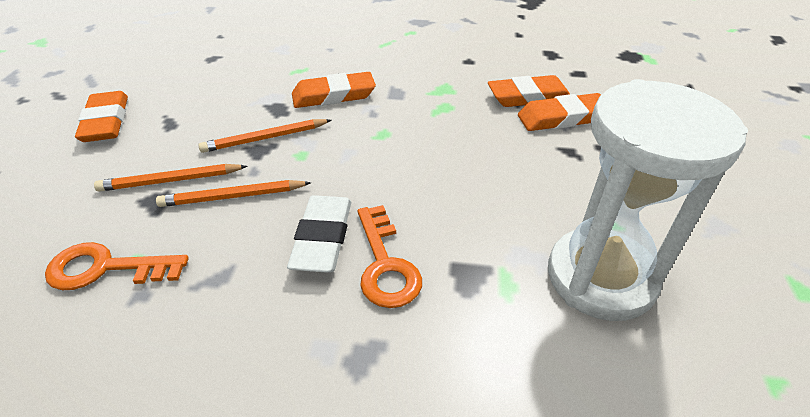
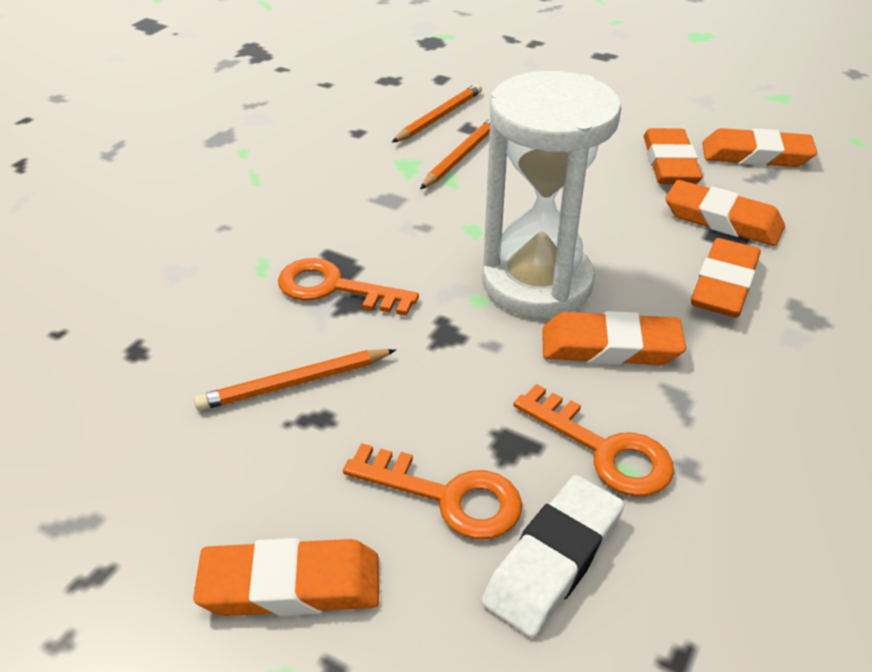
orange eraser: 4 -> 6
orange key: 2 -> 3

